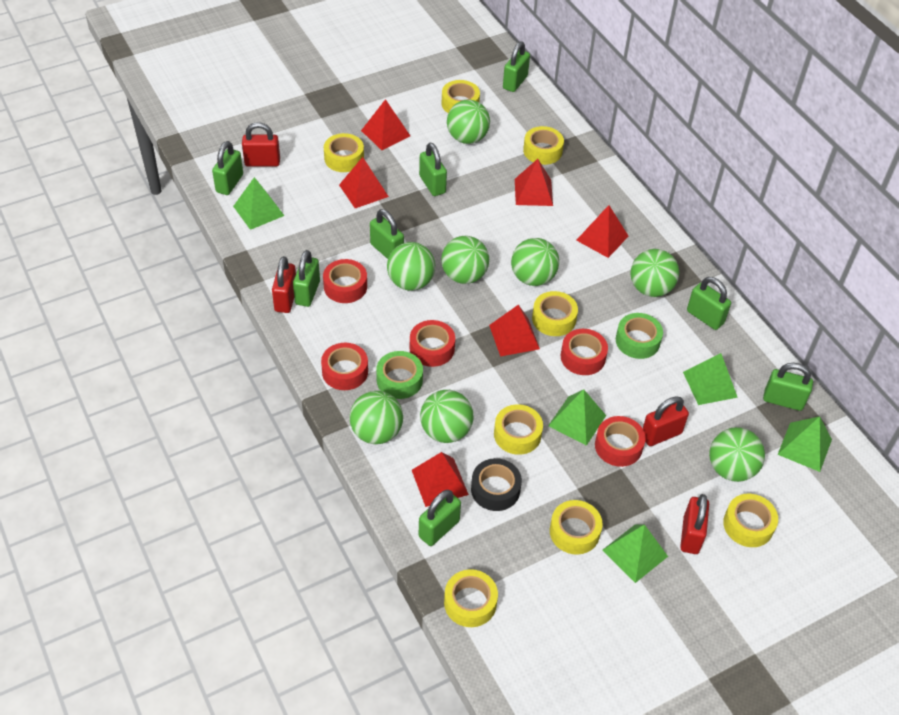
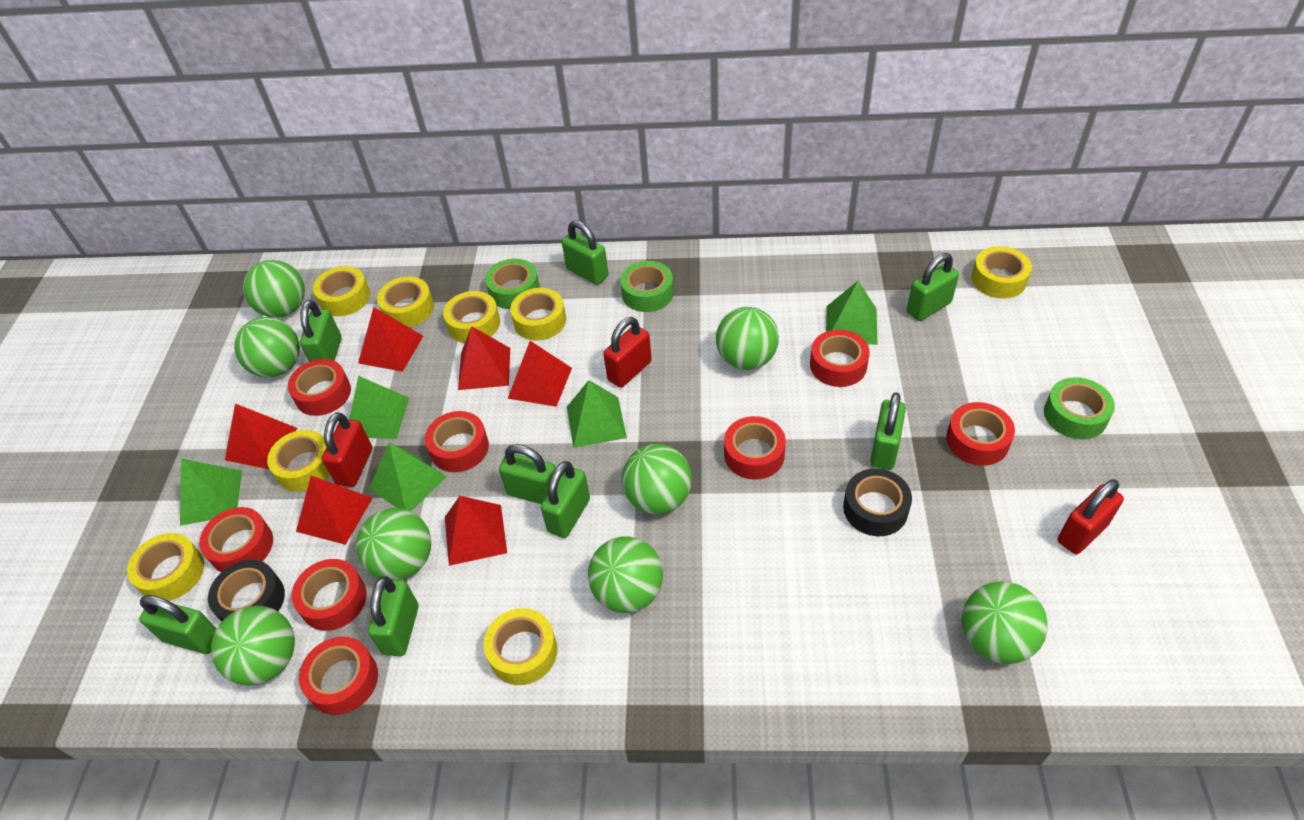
black tape: 1 -> 2
green tape: 2 -> 3
red padlock: 4 -> 3
red tape: 5 -> 8

